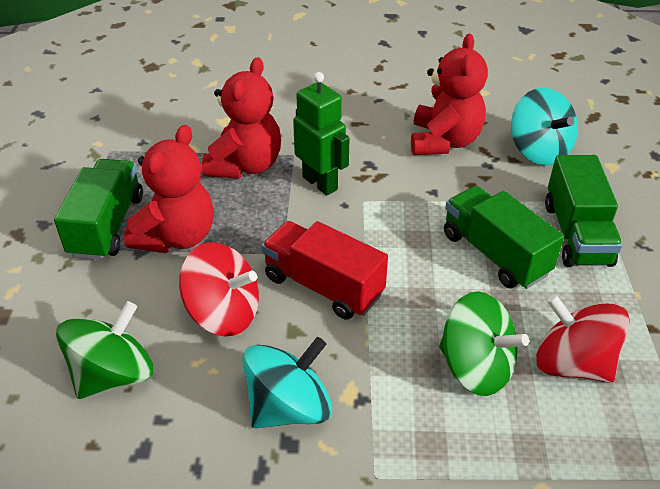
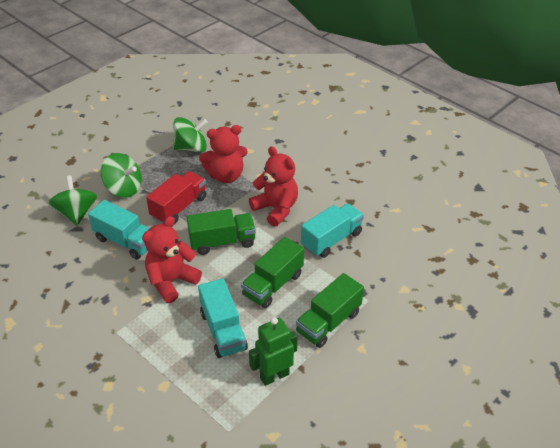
green spinning top: 2 -> 3
red spinning top: 2 -> 0
turquoise spinning top: 2 -> 0
turquoise truck: 0 -> 3

